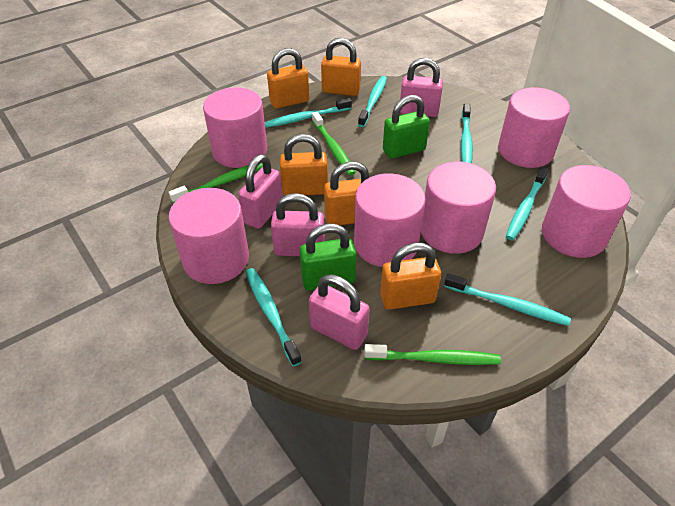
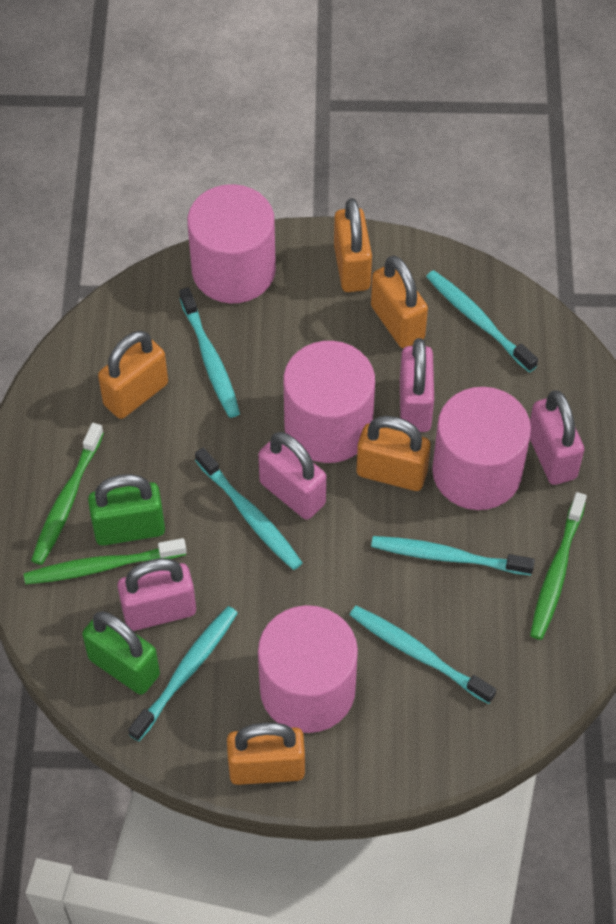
pink cylinder: 6 -> 4

